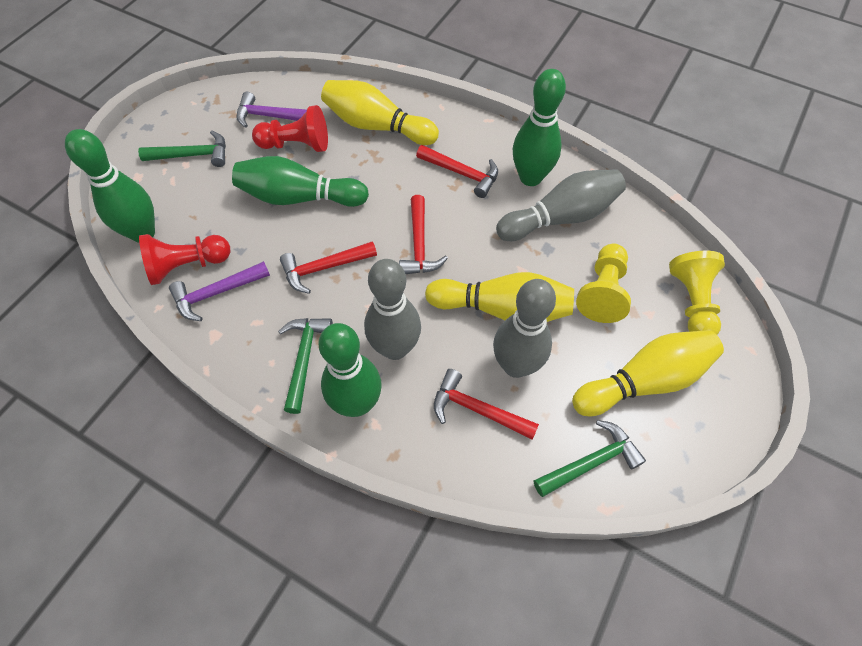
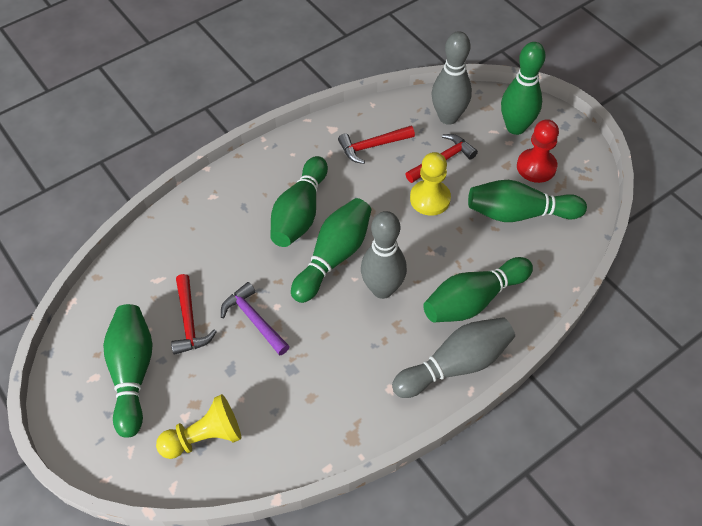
green bowling pin: 4 -> 6
green hammer: 3 -> 0
purple hammer: 2 -> 1
red hammer: 4 -> 3
red pawn: 2 -> 1
yellow bowling pin: 3 -> 0

